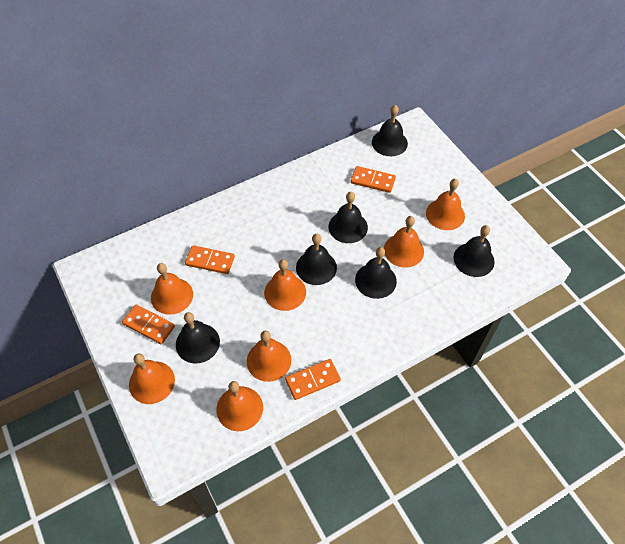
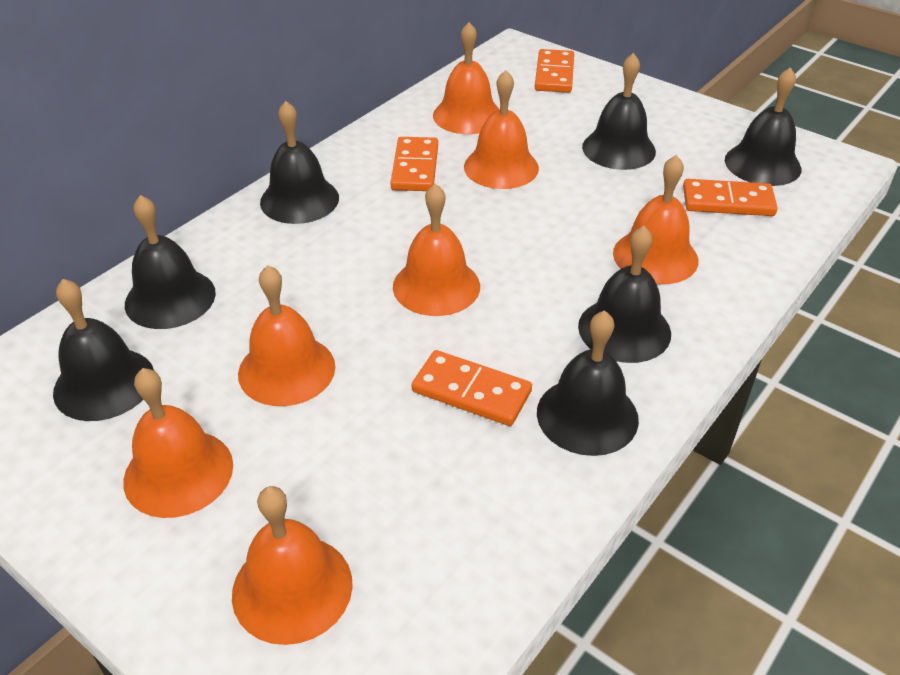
black bell: 6 -> 7

